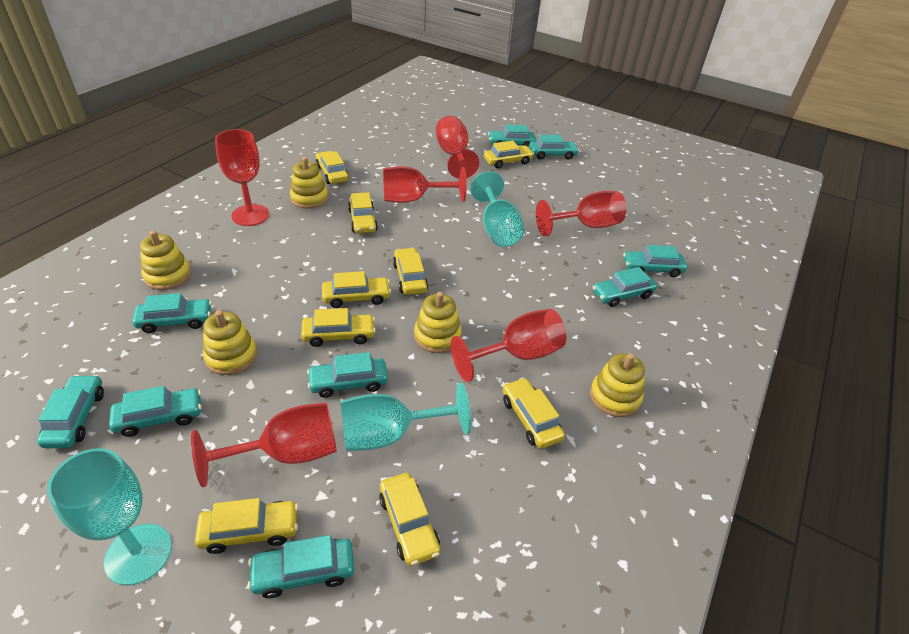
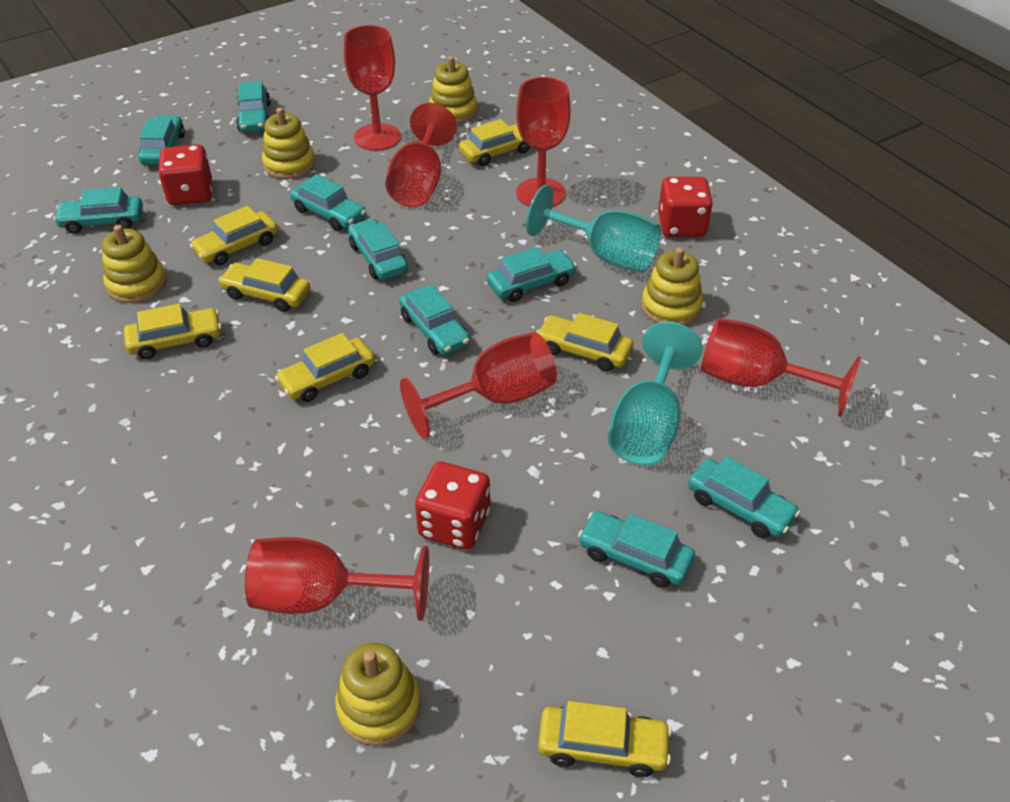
red dice: 0 -> 3
turquoise goblet: 3 -> 2
yellow car: 9 -> 7

